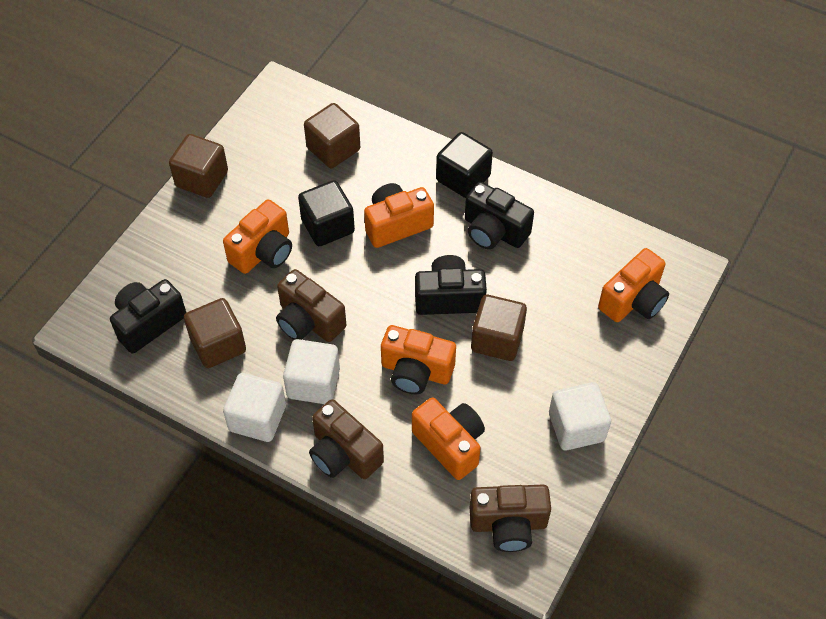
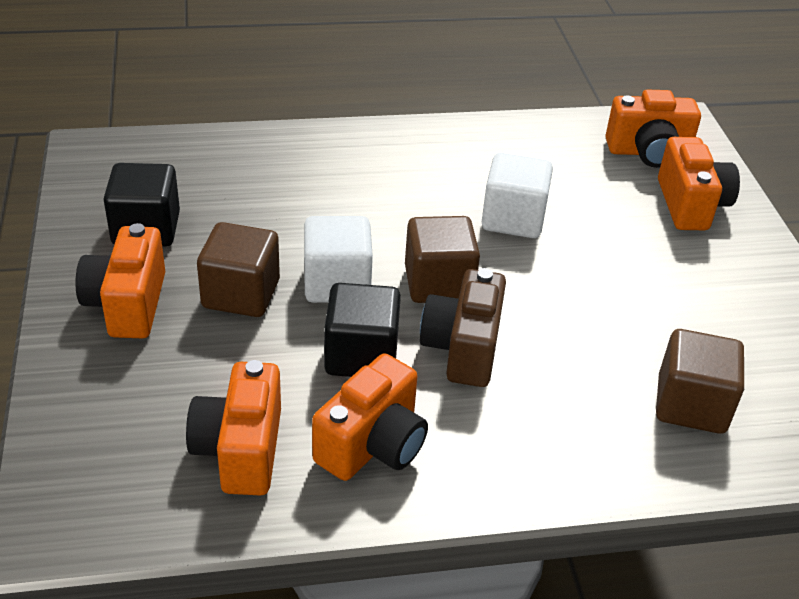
black camera: 3 -> 0
brown camera: 3 -> 1
brown cube: 4 -> 3
white cube: 3 -> 2

